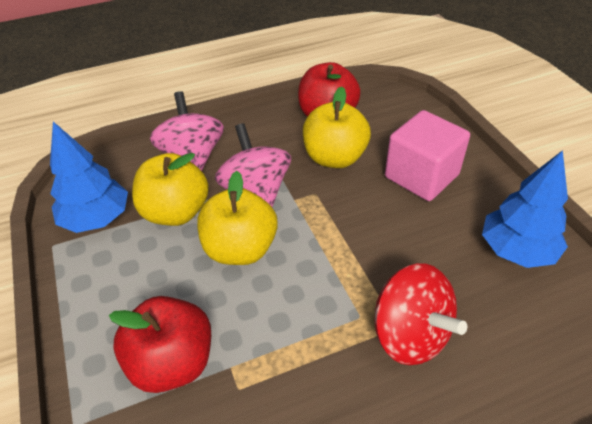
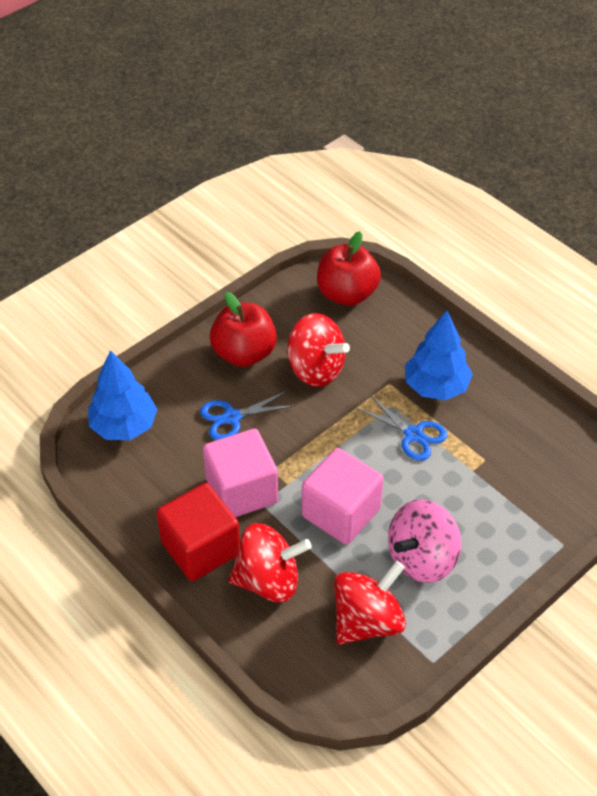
blue scissors: 0 -> 2
pink cube: 1 -> 2
pink spinning top: 2 -> 1
red cube: 0 -> 1
red spinning top: 1 -> 3
yellow apple: 3 -> 0

